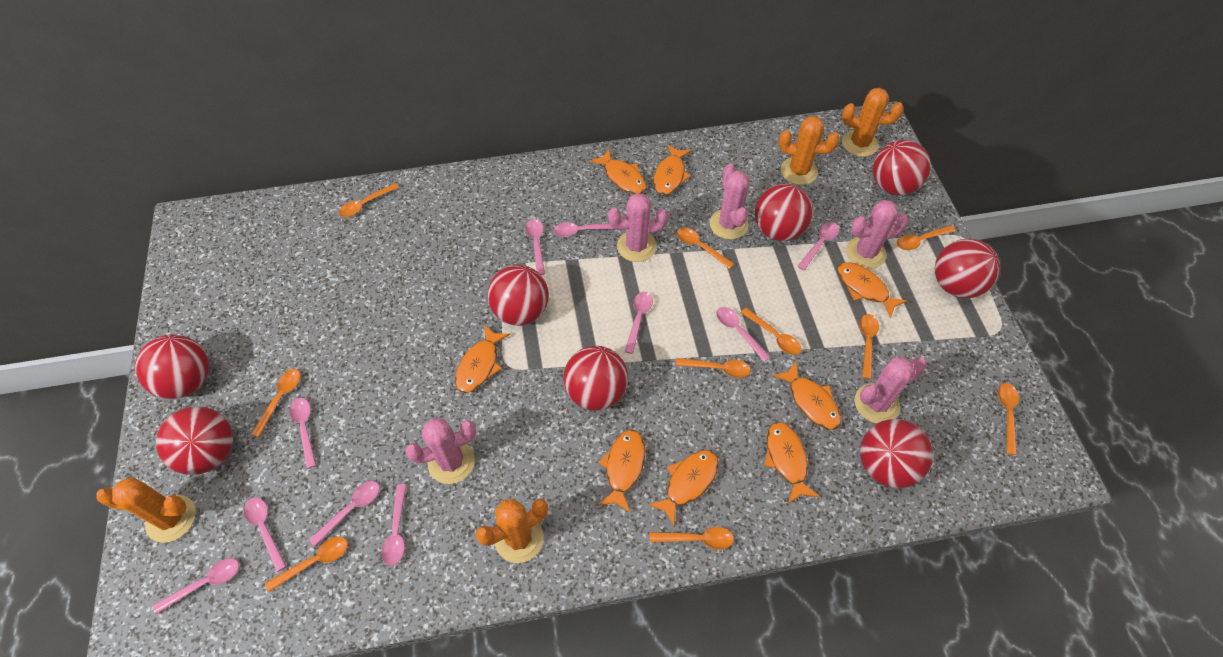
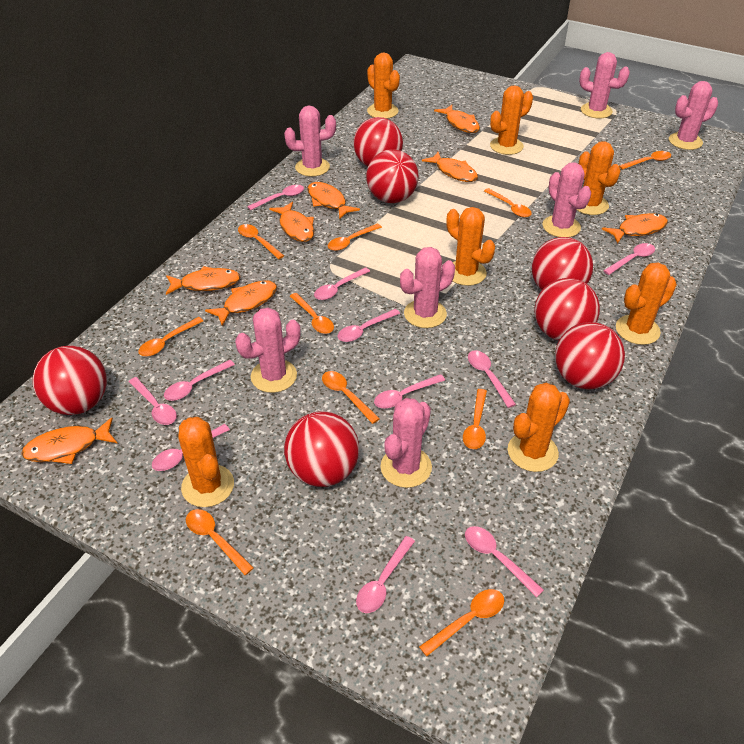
orange cactus: 4 -> 7
pink cactus: 5 -> 7
pink spoon: 10 -> 11
red ball: 8 -> 7

